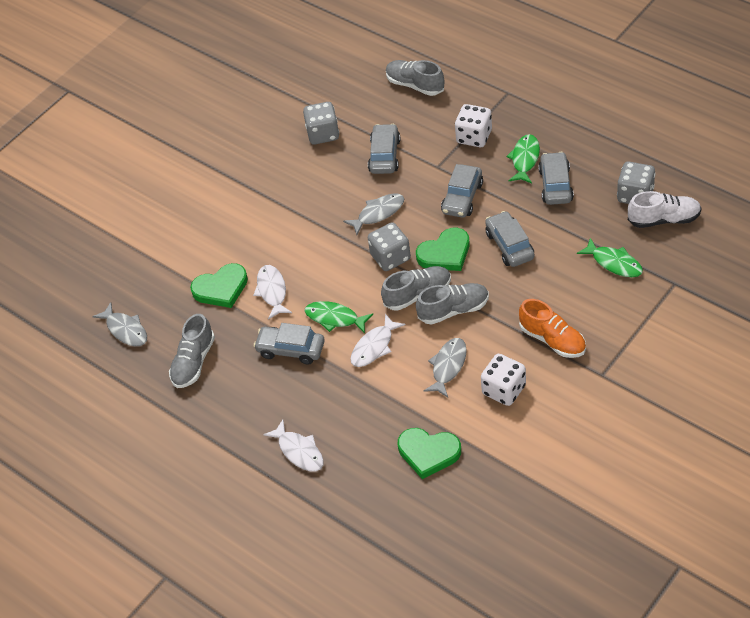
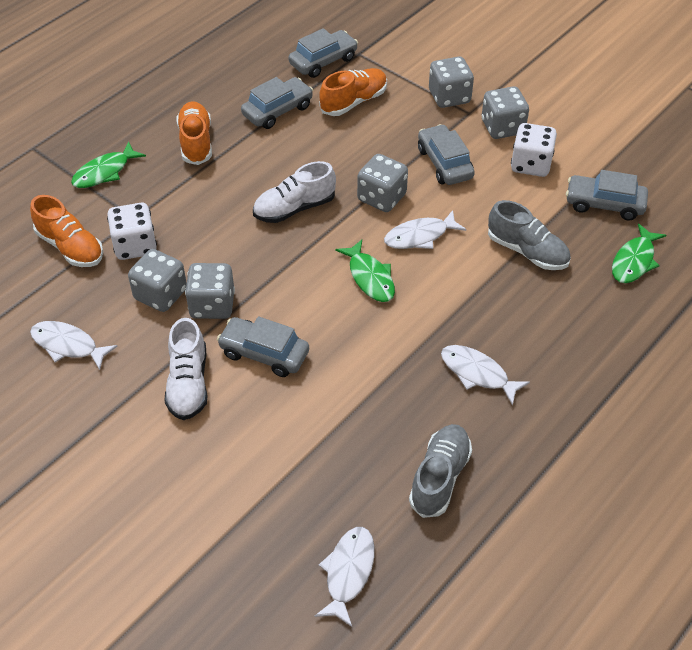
green heart: 3 -> 0
grey dice: 3 -> 5
grey fish: 3 -> 0
grey shoe: 4 -> 2
orange shoe: 1 -> 3
white fish: 3 -> 4
white shoe: 1 -> 2

